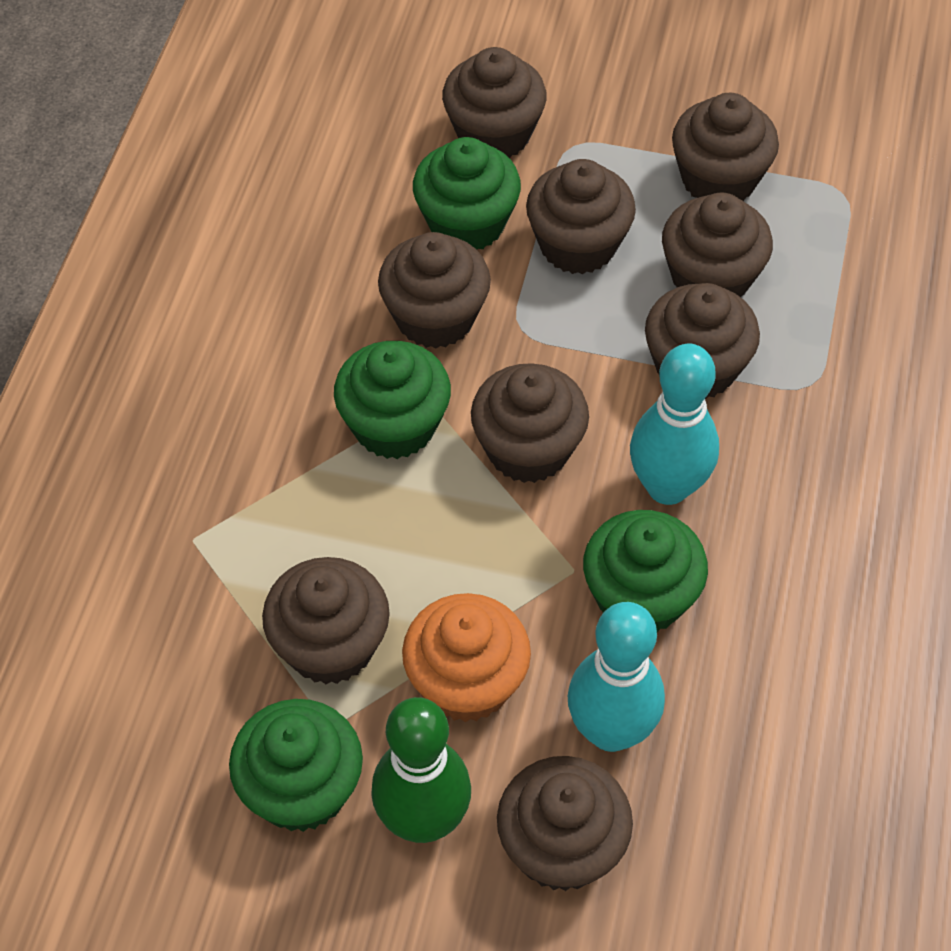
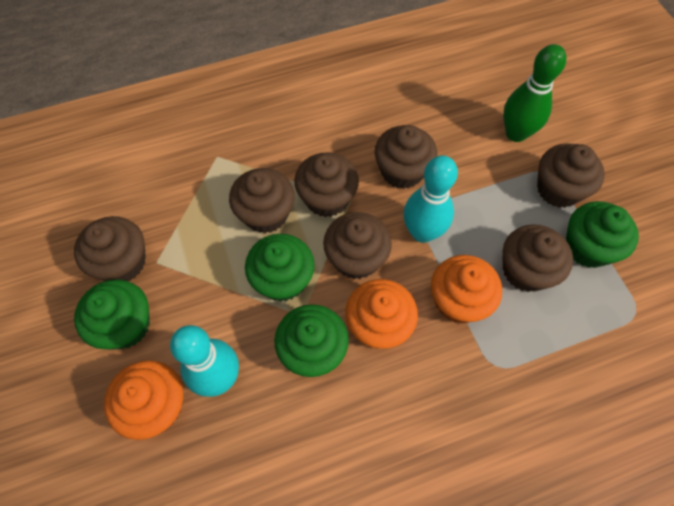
brown cupcake: 9 -> 7
orange cupcake: 1 -> 3

